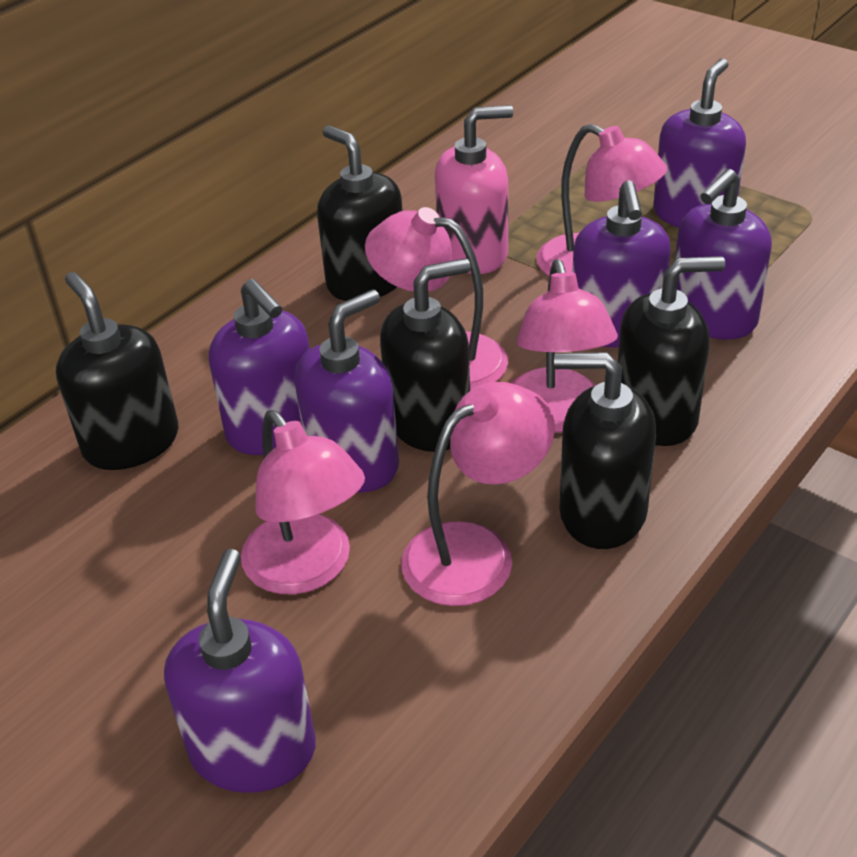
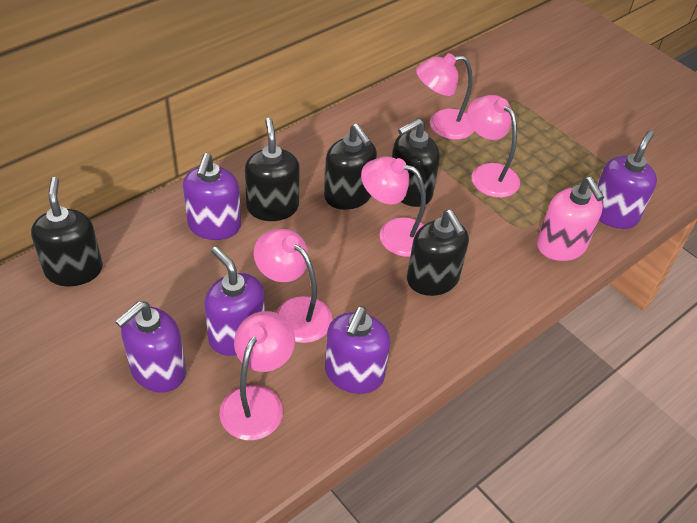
purple soap dispenser: 6 -> 5

